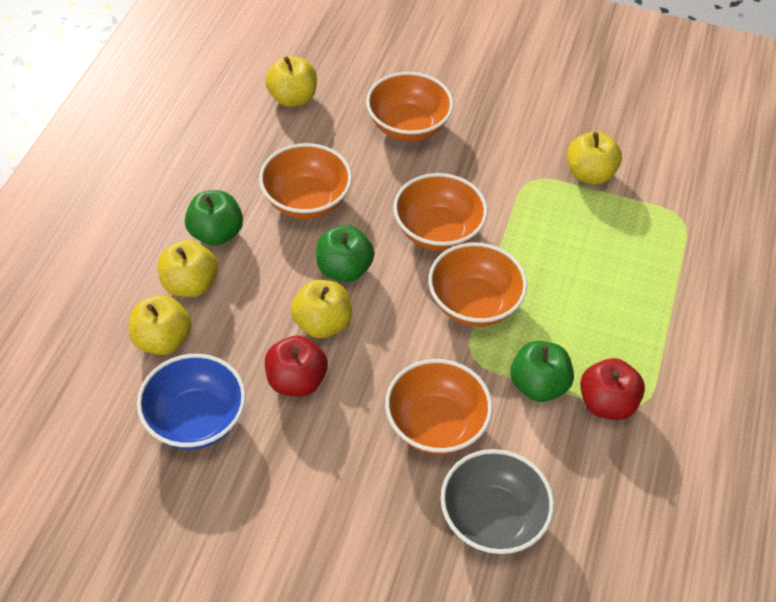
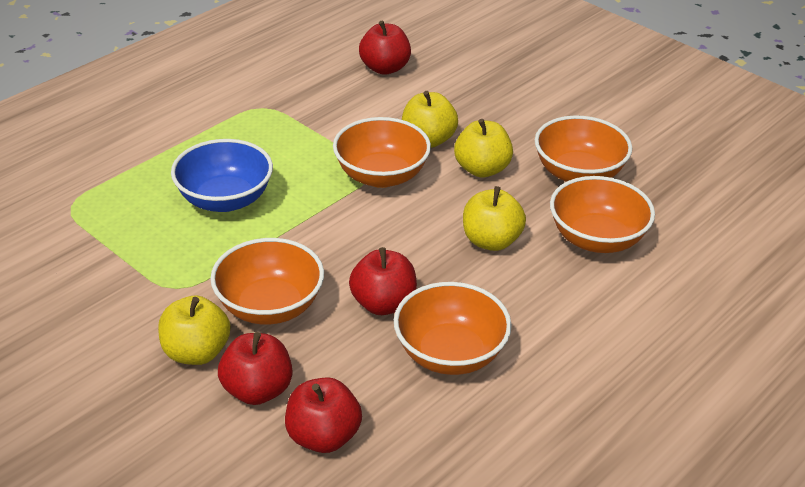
green apple: 3 -> 0
grey bowl: 1 -> 0
red apple: 2 -> 4
yellow apple: 5 -> 4

